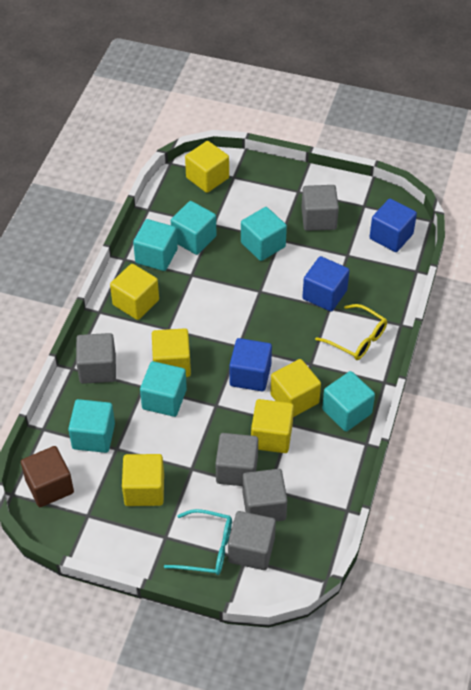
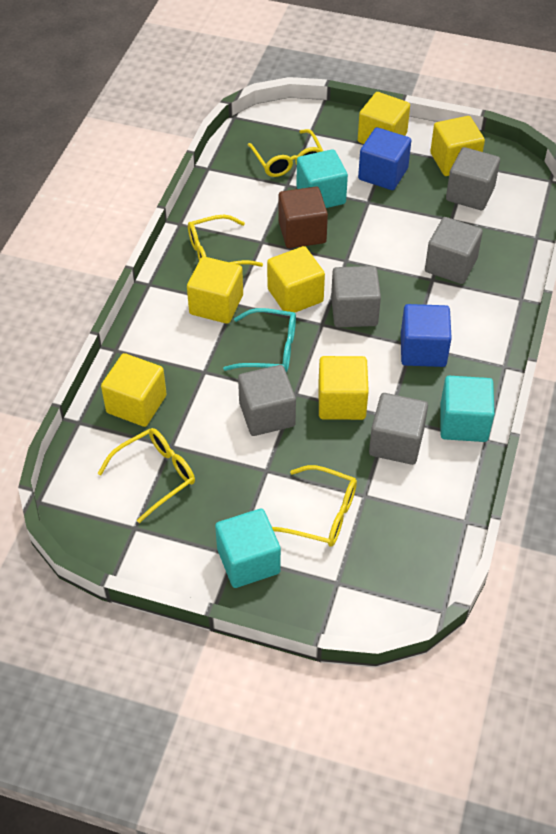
blue cube: 3 -> 2
turquoise cube: 6 -> 3
yellow glasses: 1 -> 4

